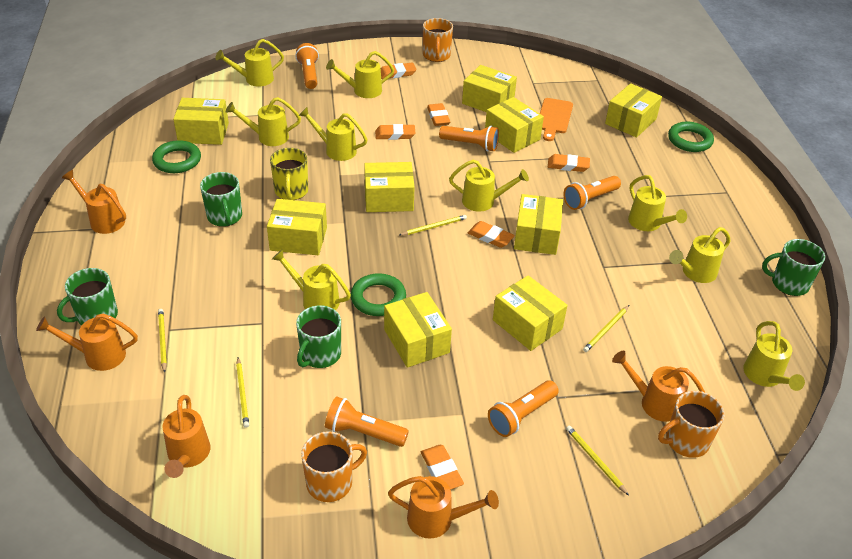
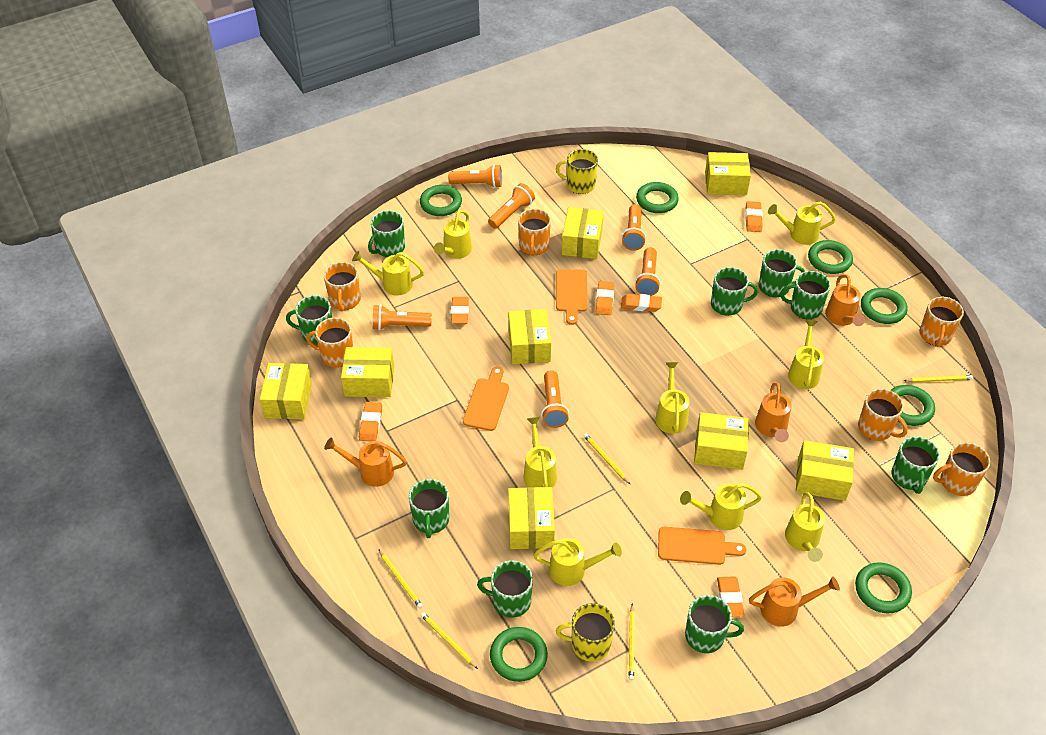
green mug: 4 -> 9
green ring: 3 -> 7
orange cutting board: 1 -> 3
orange flashlight: 5 -> 6
orange mug: 3 -> 6
orange watering can: 5 -> 4
yellow box: 9 -> 8
yellow mug: 1 -> 2

